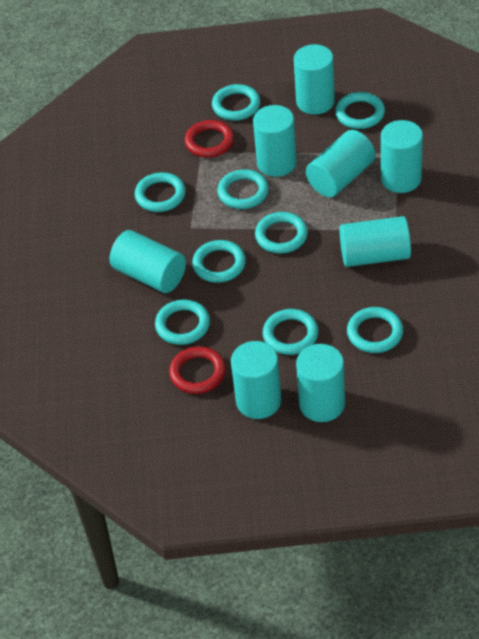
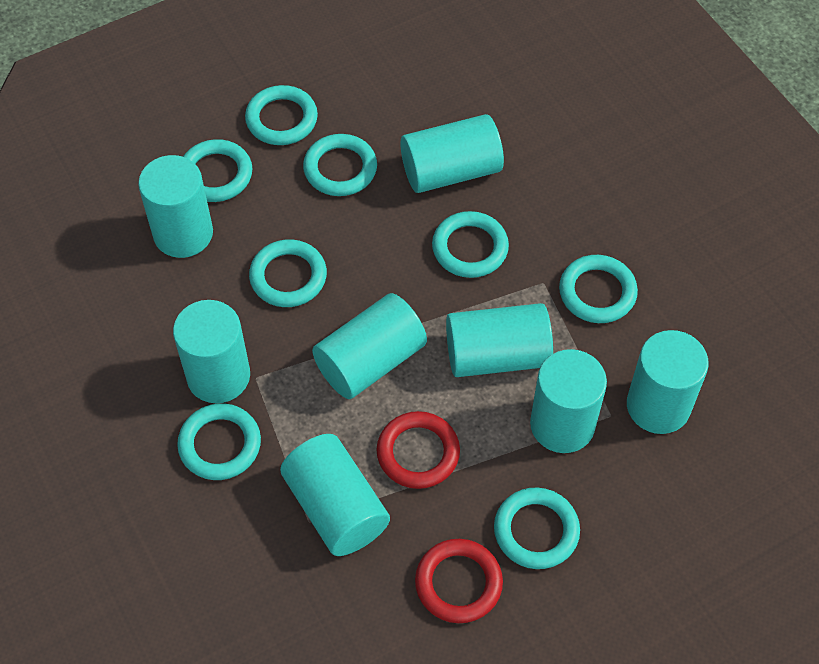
turquoise ring: 9 -> 8

